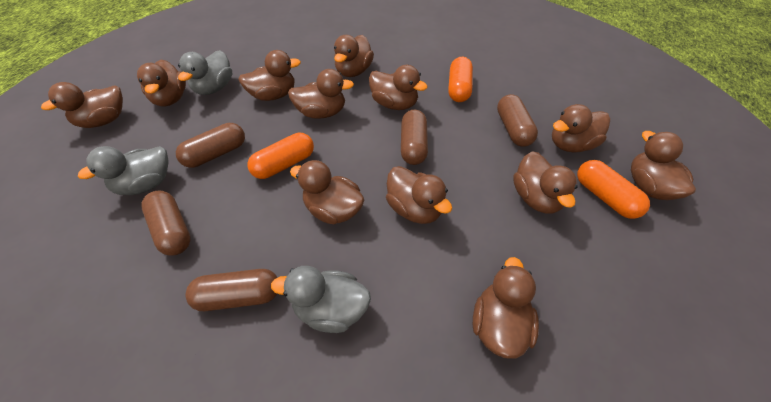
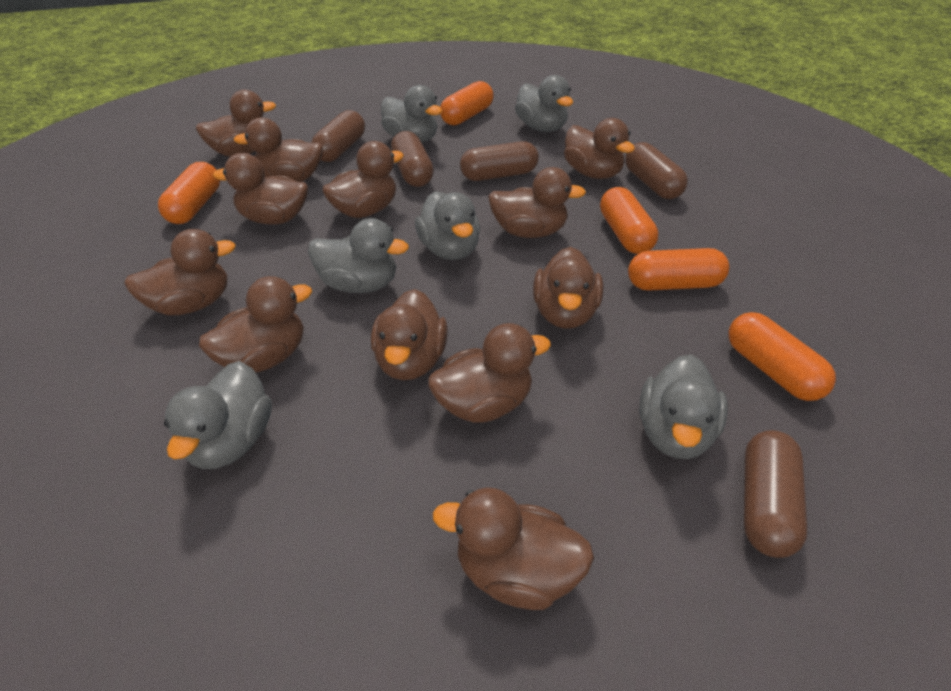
grey duck: 3 -> 6
orange capsule: 3 -> 5

